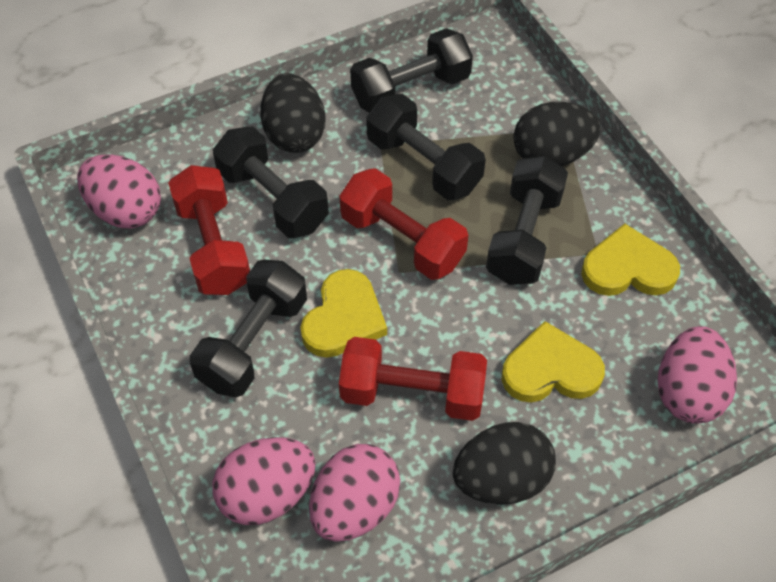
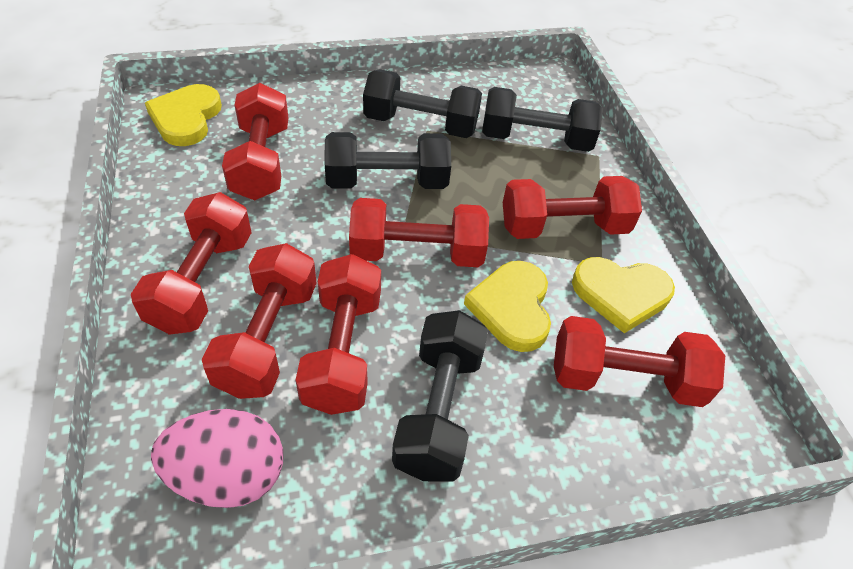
black dumbbell: 5 -> 4
black egg: 3 -> 0
pink egg: 4 -> 1
red dumbbell: 3 -> 7

